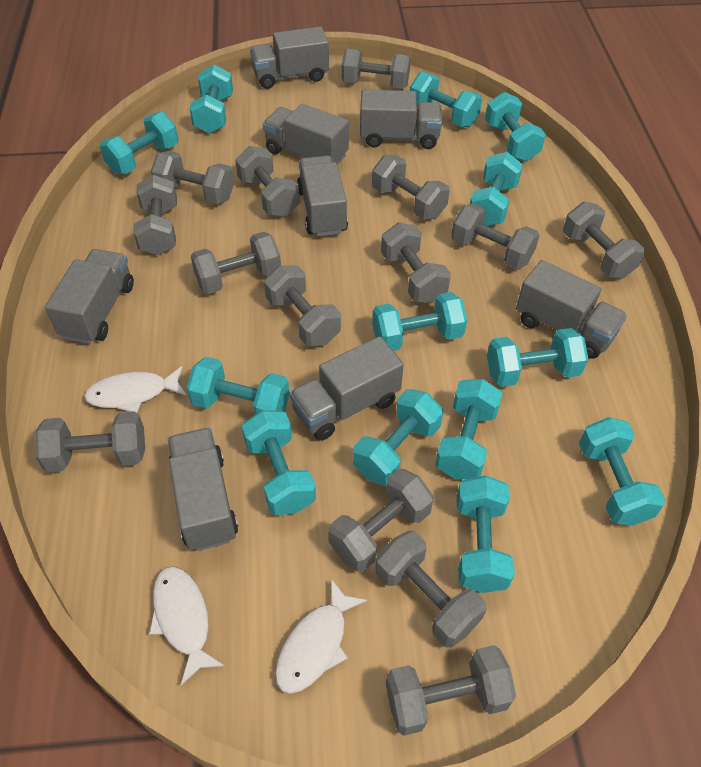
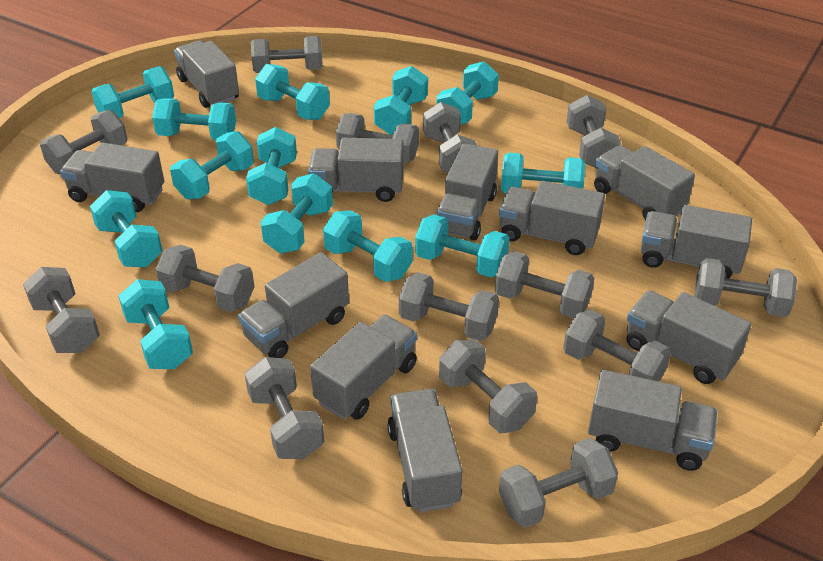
grey truck: 8 -> 12
white fish: 3 -> 0

